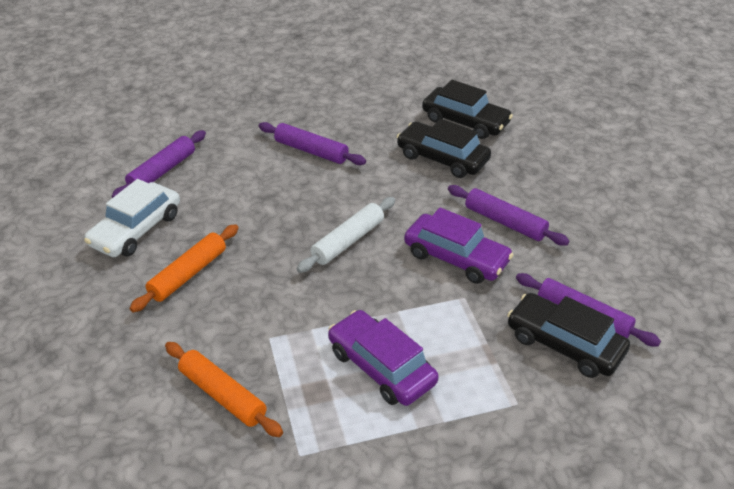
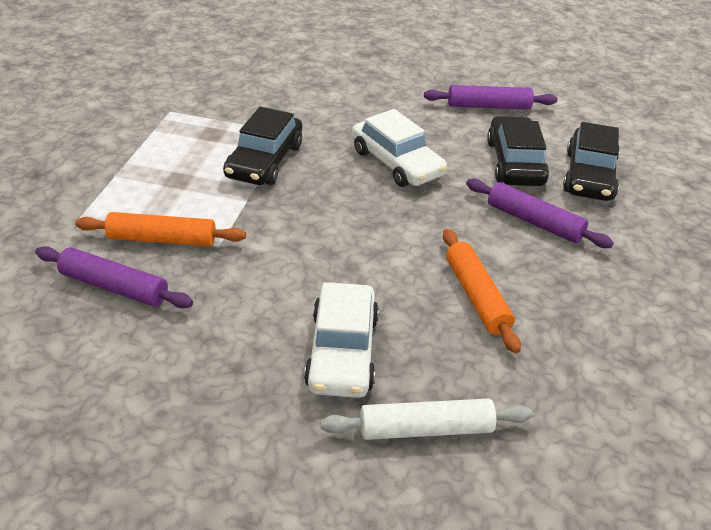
purple car: 2 -> 0
purple rolling pin: 4 -> 3
white car: 1 -> 2

